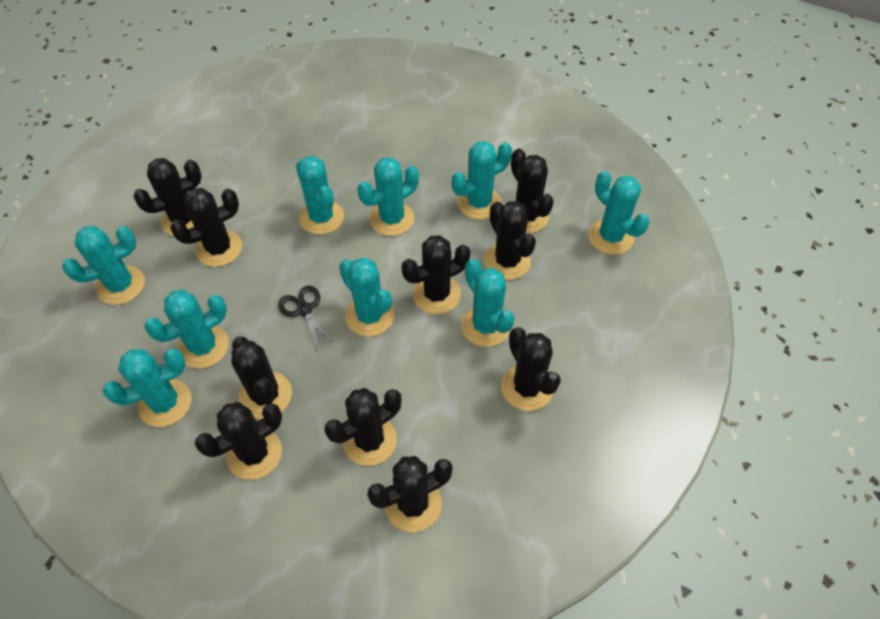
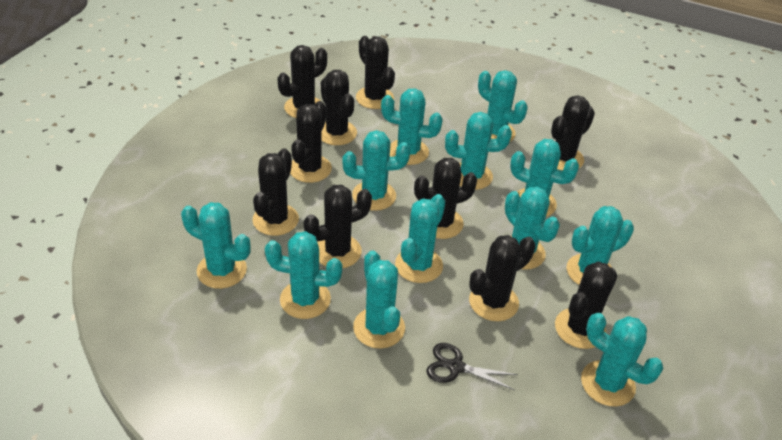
turquoise cactus: 9 -> 12

